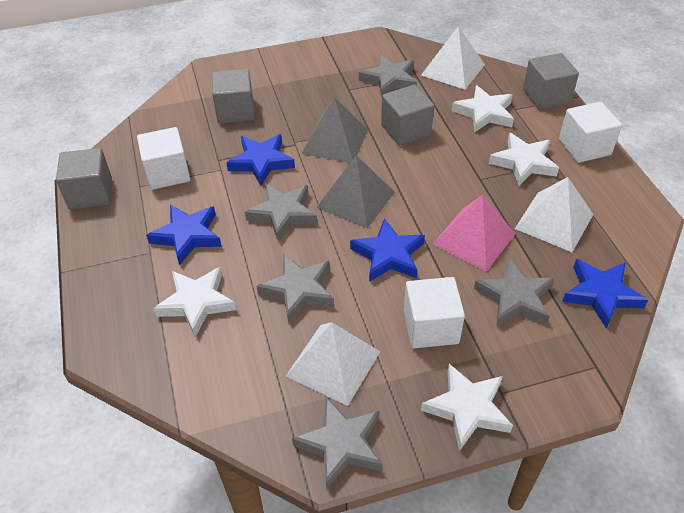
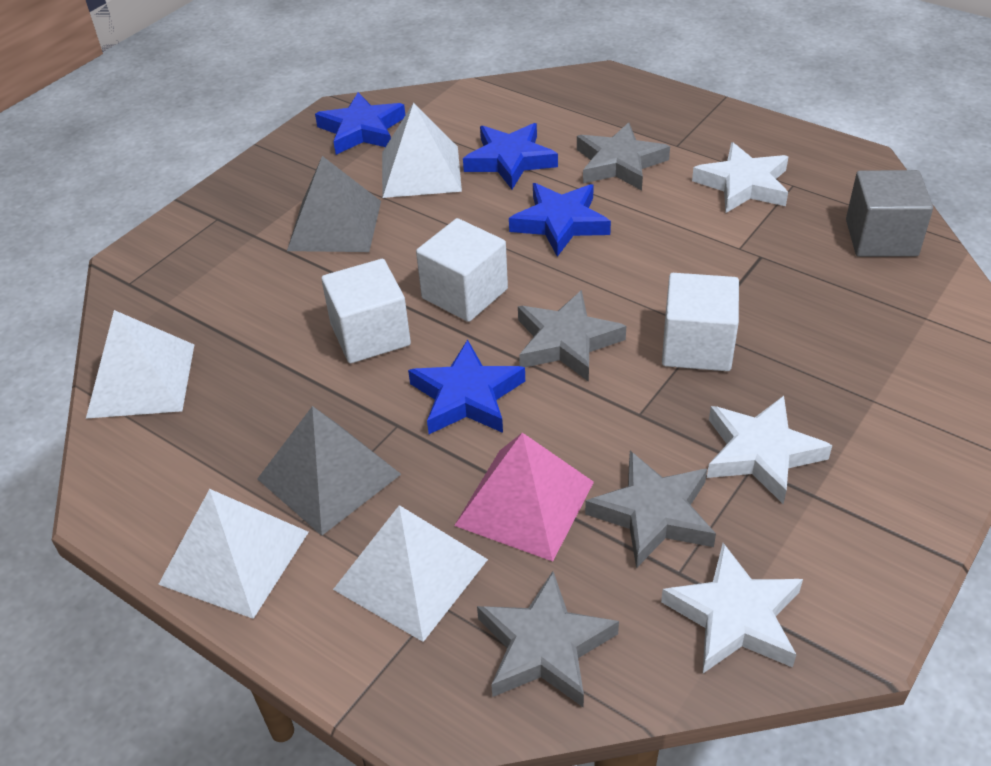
grey cube: 4 -> 1
grey star: 5 -> 4
white pyramid: 3 -> 4
white star: 4 -> 3

